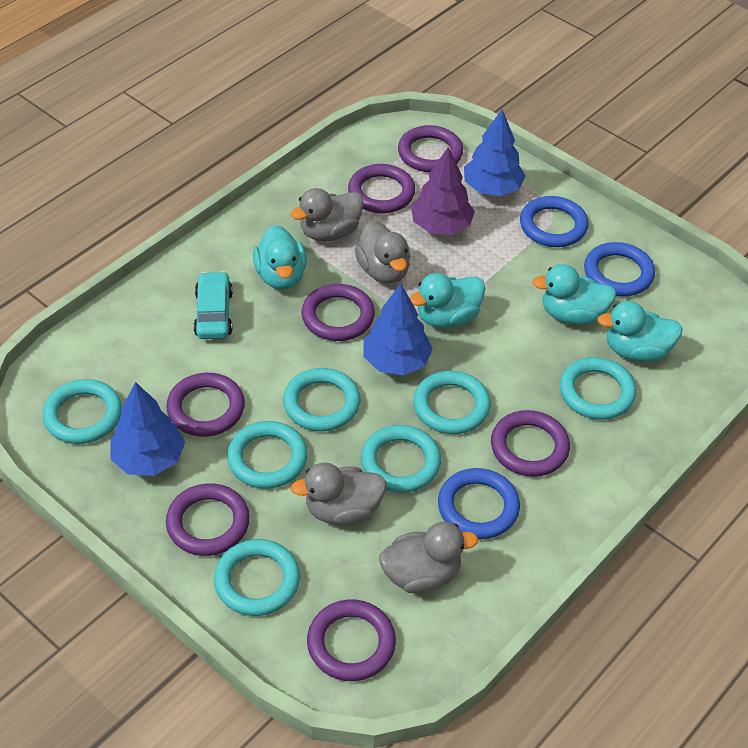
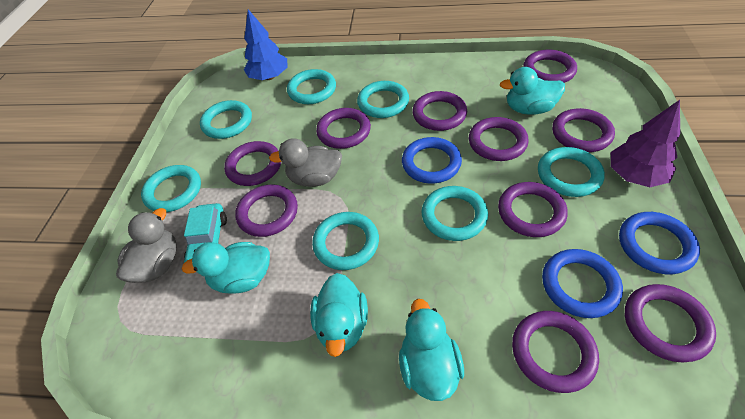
blue tree: 3 -> 1
grey duck: 4 -> 2
purple ring: 7 -> 10

